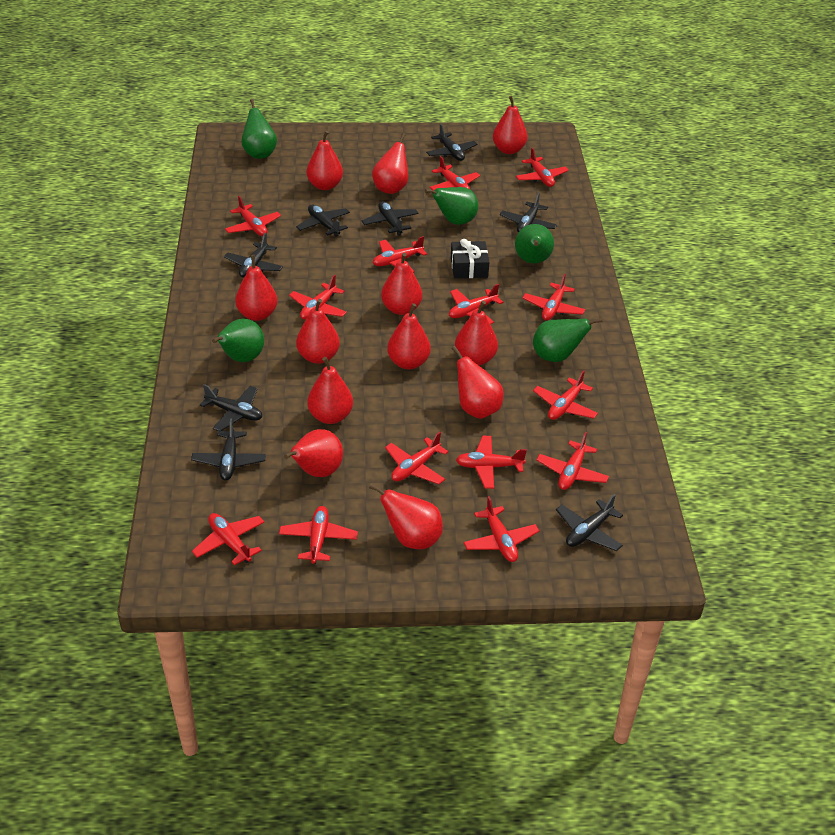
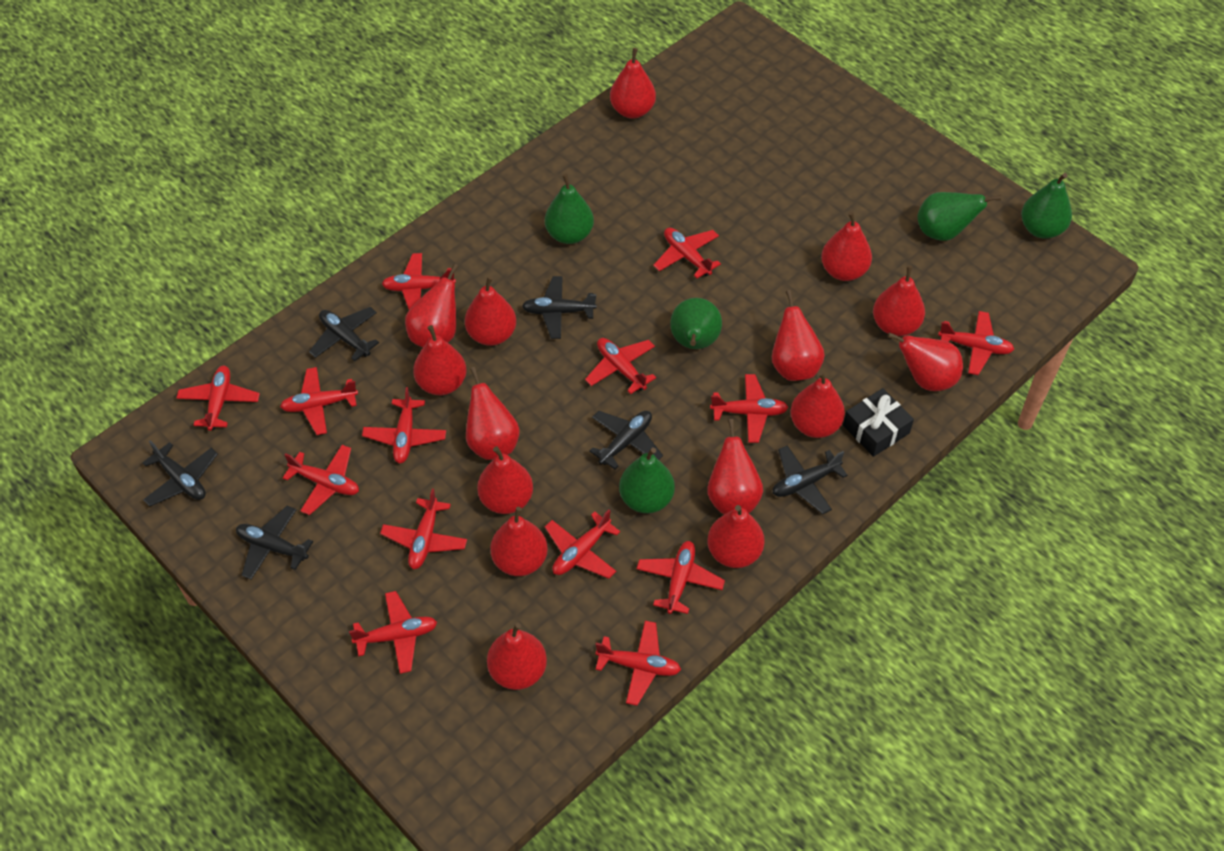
black plane: 8 -> 6
red pear: 12 -> 15

